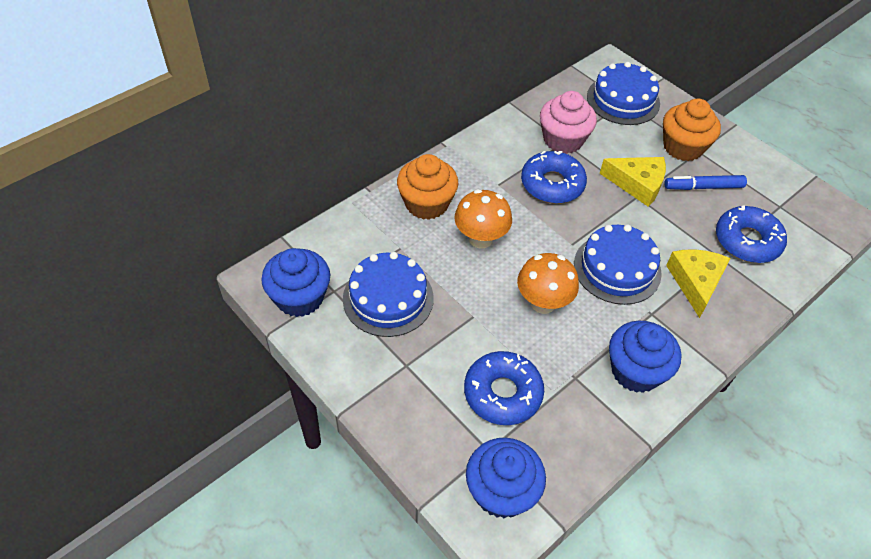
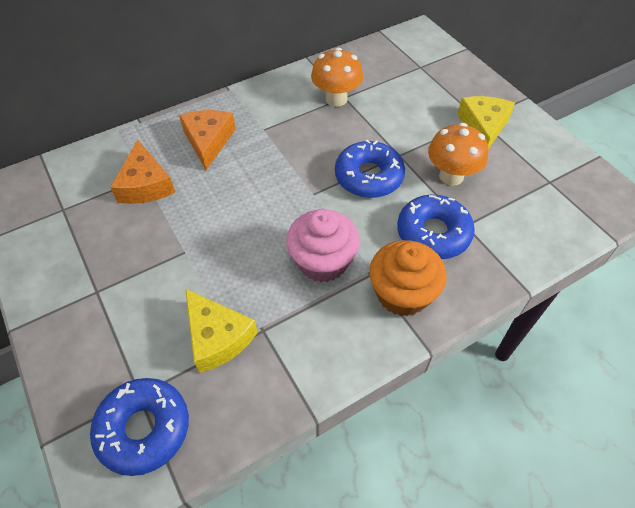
blue cake: 3 -> 0
blue cupcake: 3 -> 0
blue marker: 1 -> 0
orange cheese: 0 -> 2
orange cupcake: 2 -> 1

